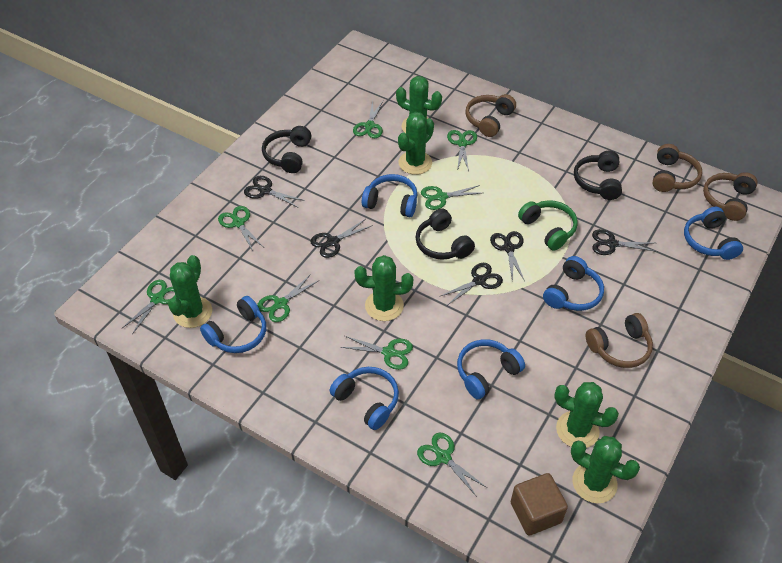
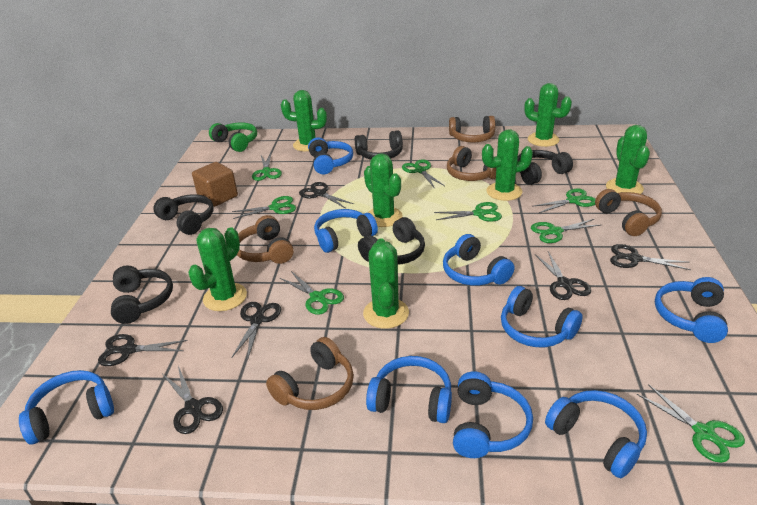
black headphones: 3 -> 5
black scissors: 5 -> 6
blue headphones: 6 -> 9
brown headphones: 4 -> 5
green cactus: 6 -> 7

